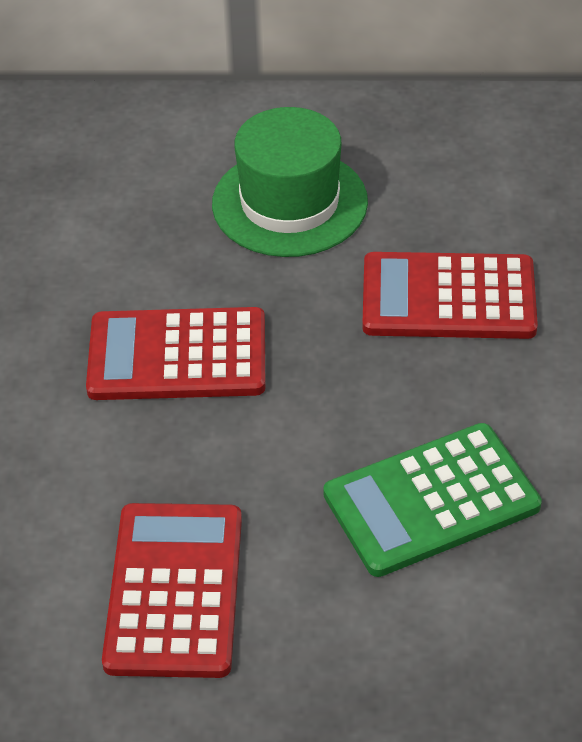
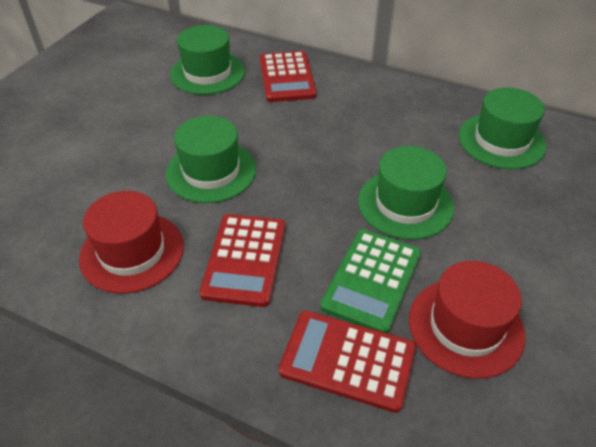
green hat: 1 -> 4
red hat: 0 -> 2

